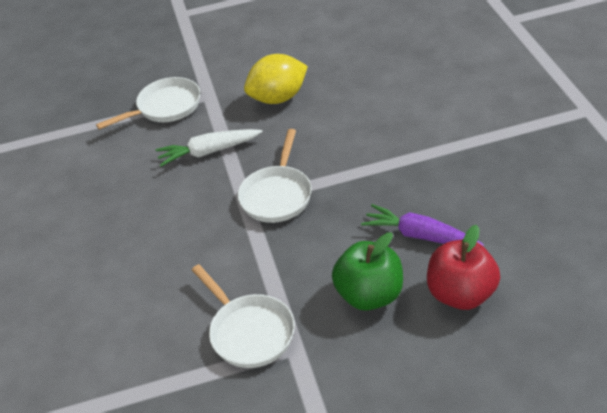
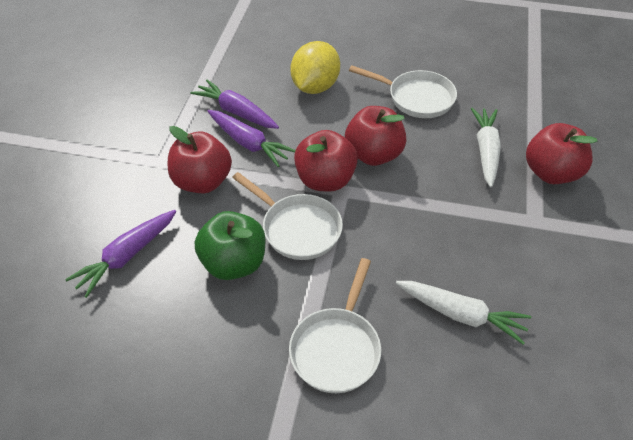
purple carrot: 1 -> 3
red apple: 1 -> 4
white carrot: 1 -> 2

